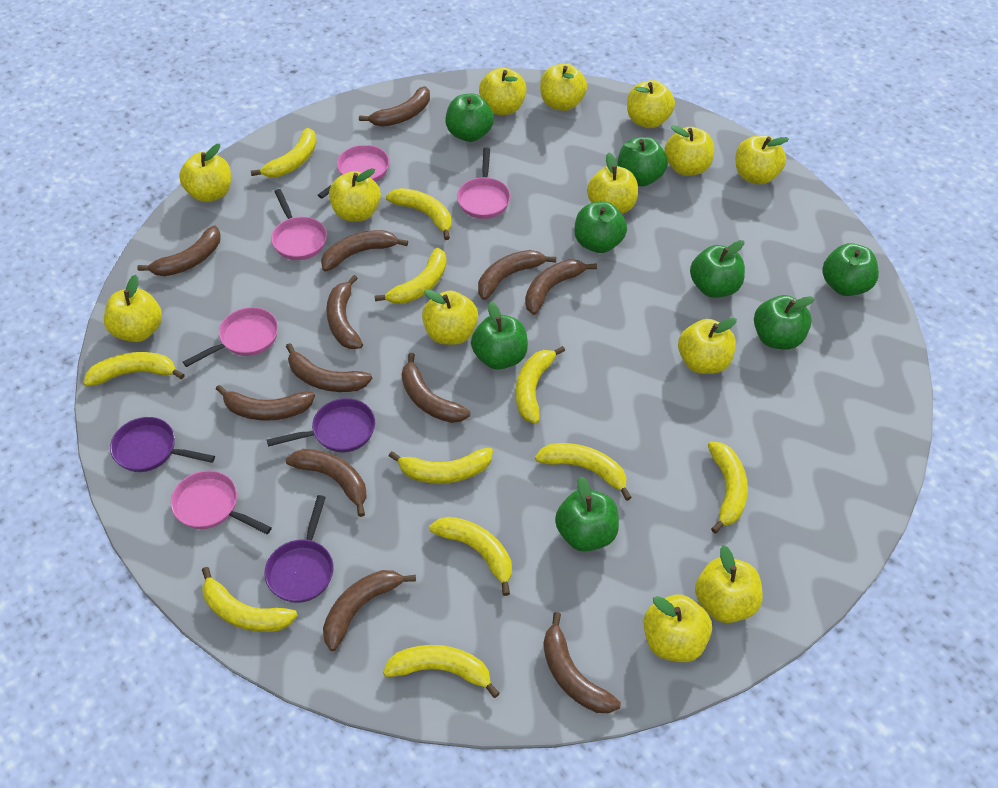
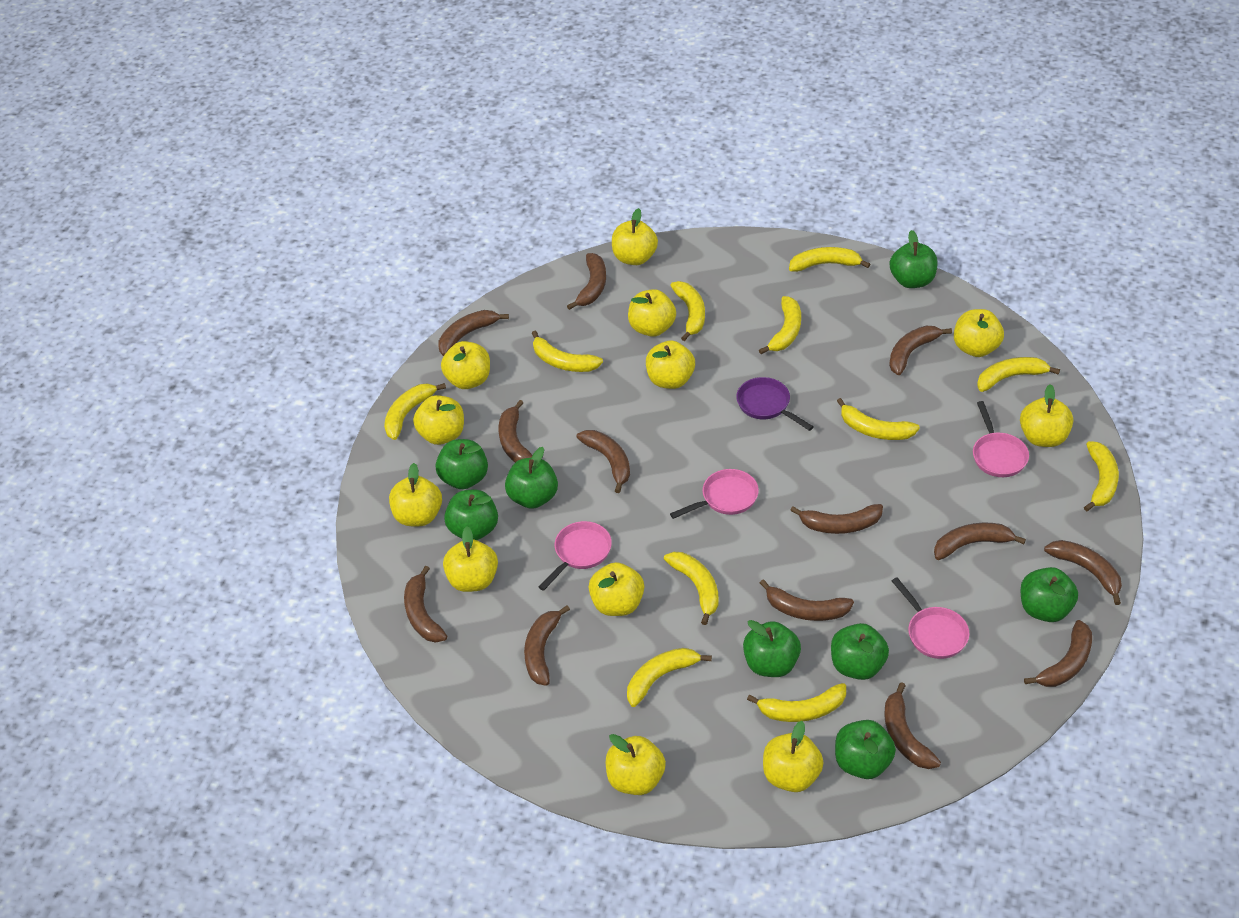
brown banana: 12 -> 13
pink pan: 5 -> 4
purple pan: 3 -> 1
yellow apple: 13 -> 12

